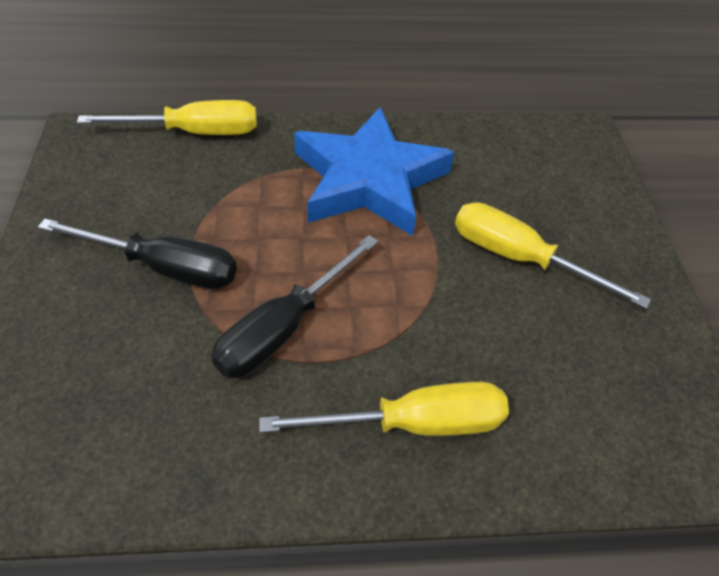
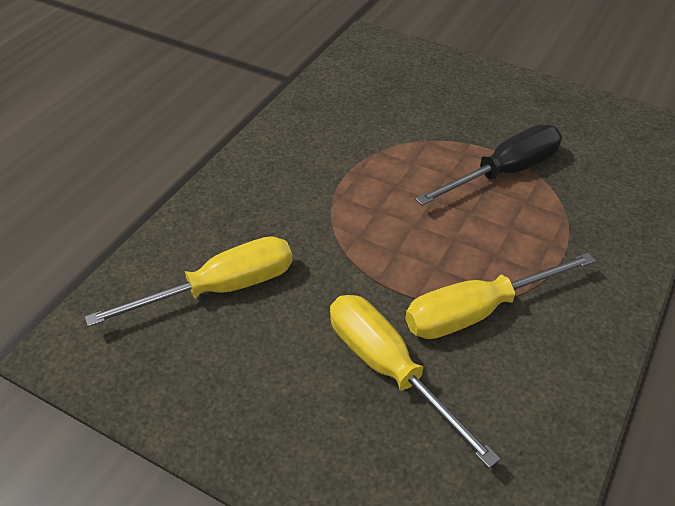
black screwdriver: 2 -> 1
blue star: 1 -> 0

